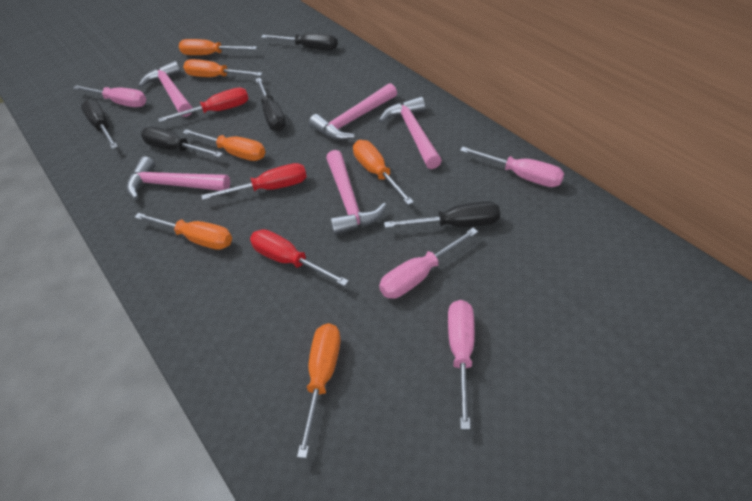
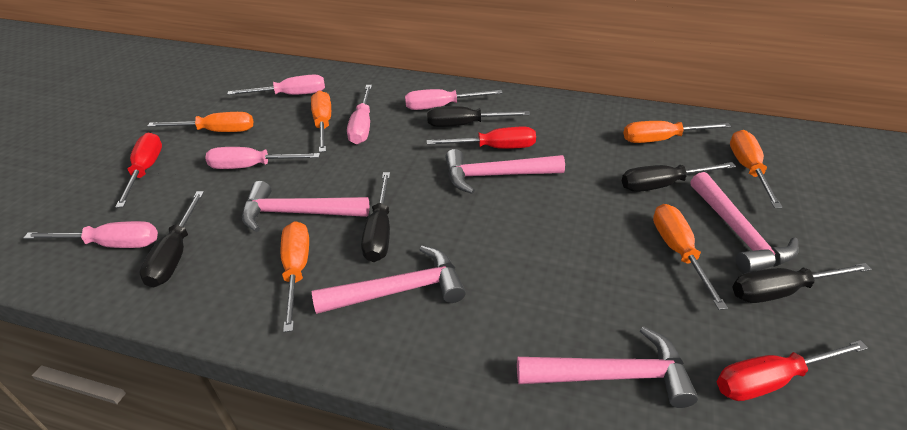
pink screwdriver: 4 -> 5

